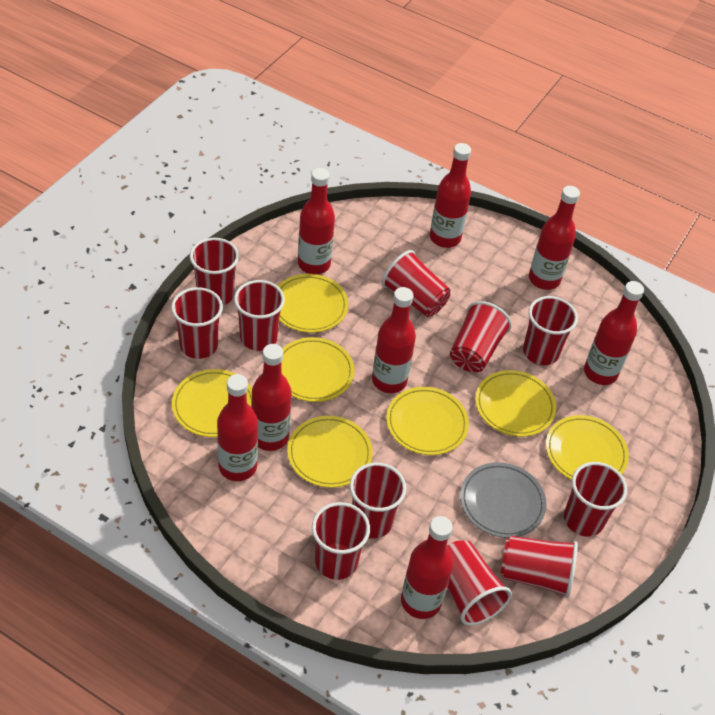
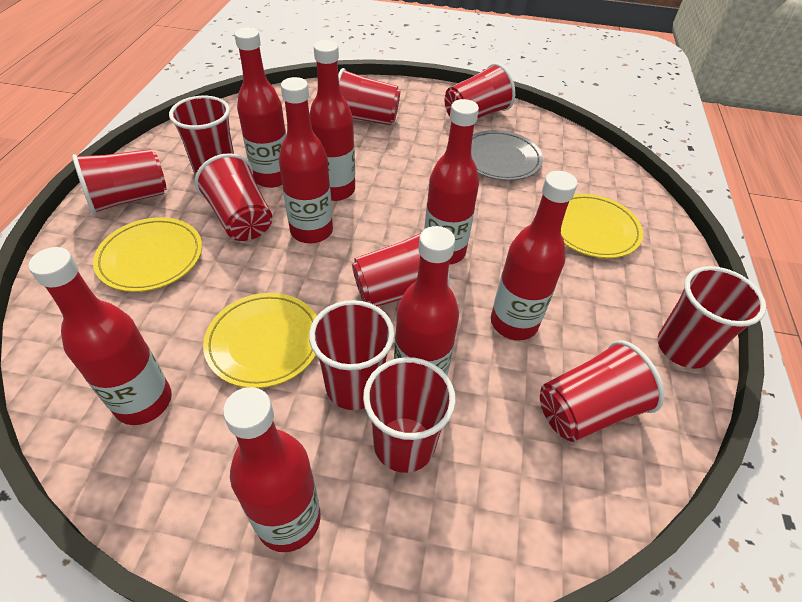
red cup: 11 -> 10
yellow plate: 7 -> 3

